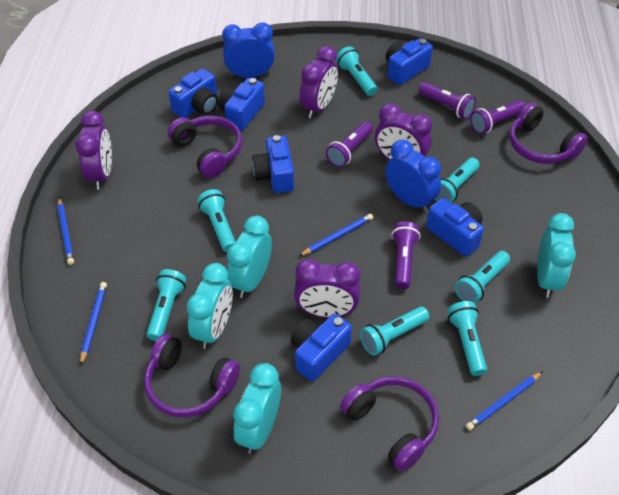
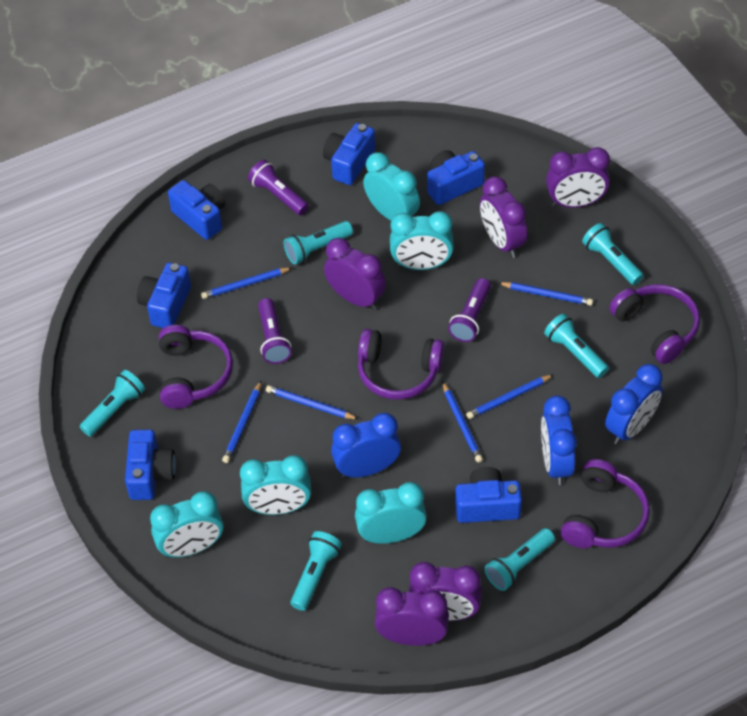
blue clock: 2 -> 3
blue pencil: 4 -> 6
purple clock: 4 -> 5
purple flashlight: 4 -> 3
turquoise clock: 4 -> 5
turquoise flashlight: 7 -> 6

